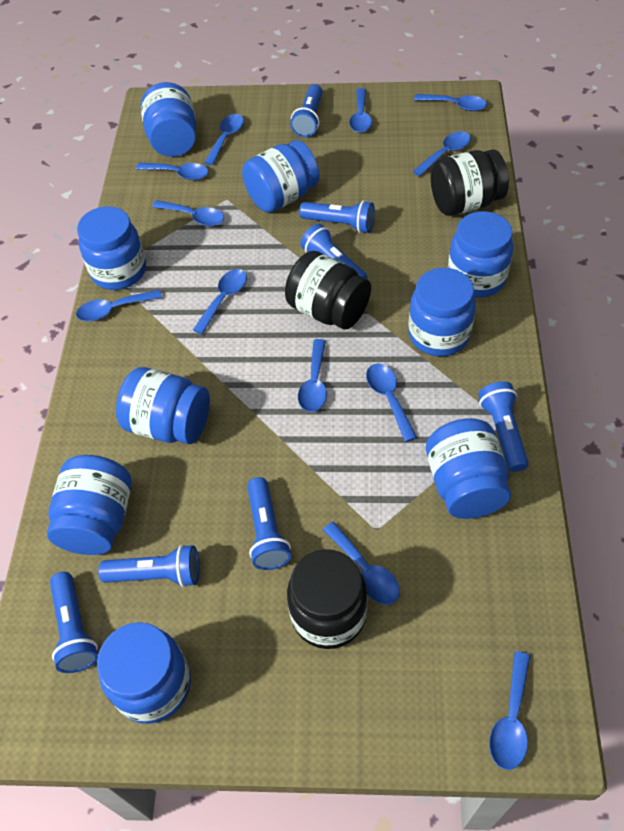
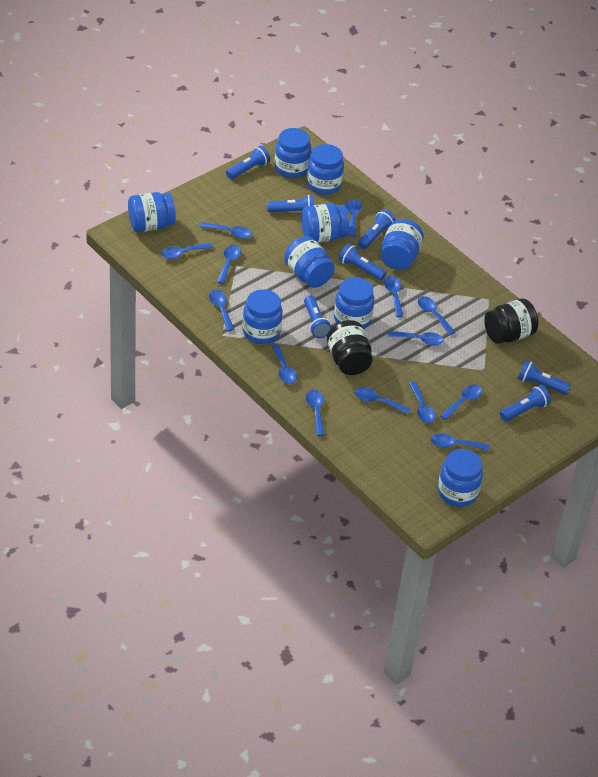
black jar: 3 -> 2
blue spoon: 12 -> 14

